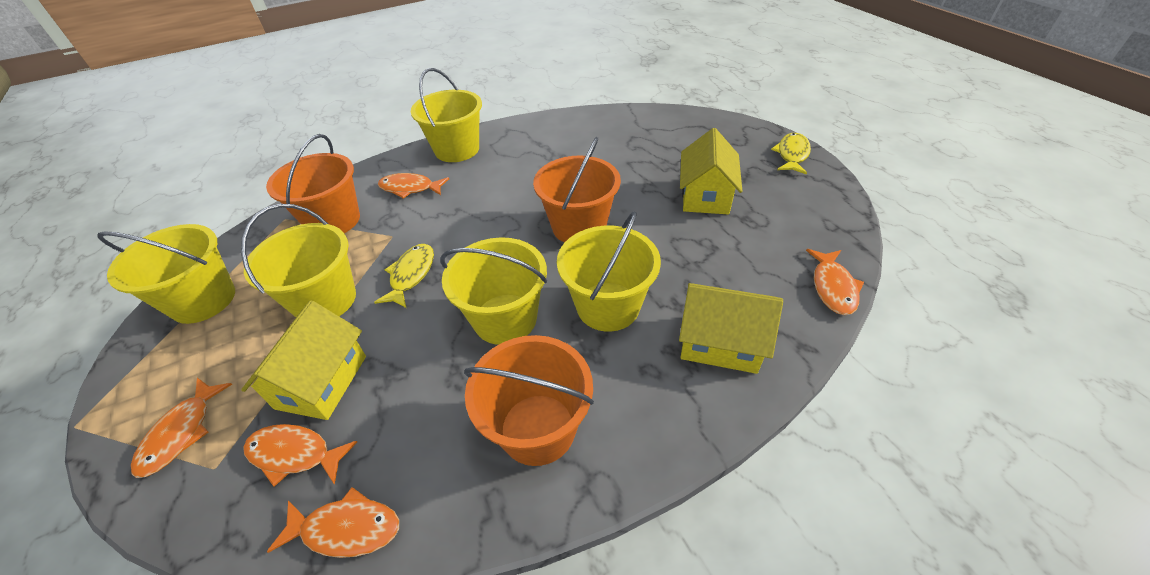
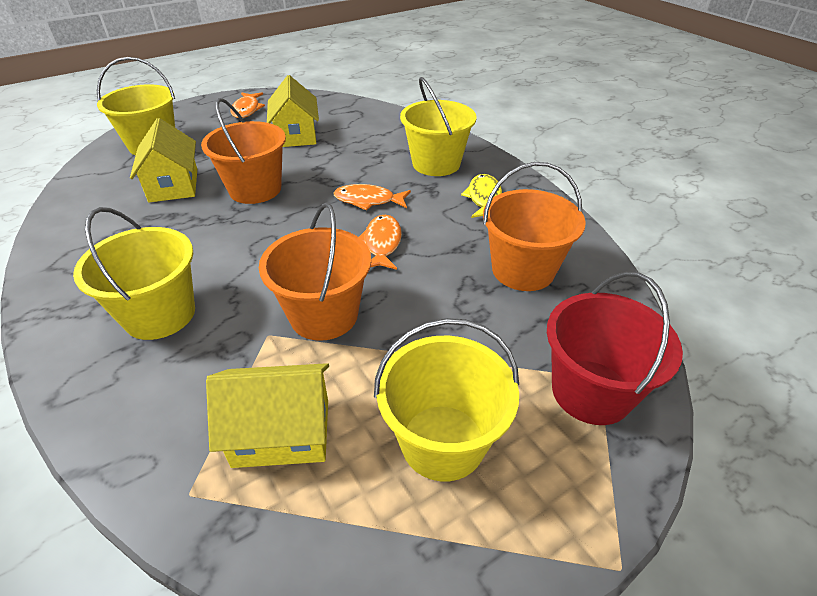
orange fish: 5 -> 3
red bucket: 0 -> 1
yellow bucket: 5 -> 4
yellow fish: 2 -> 1

